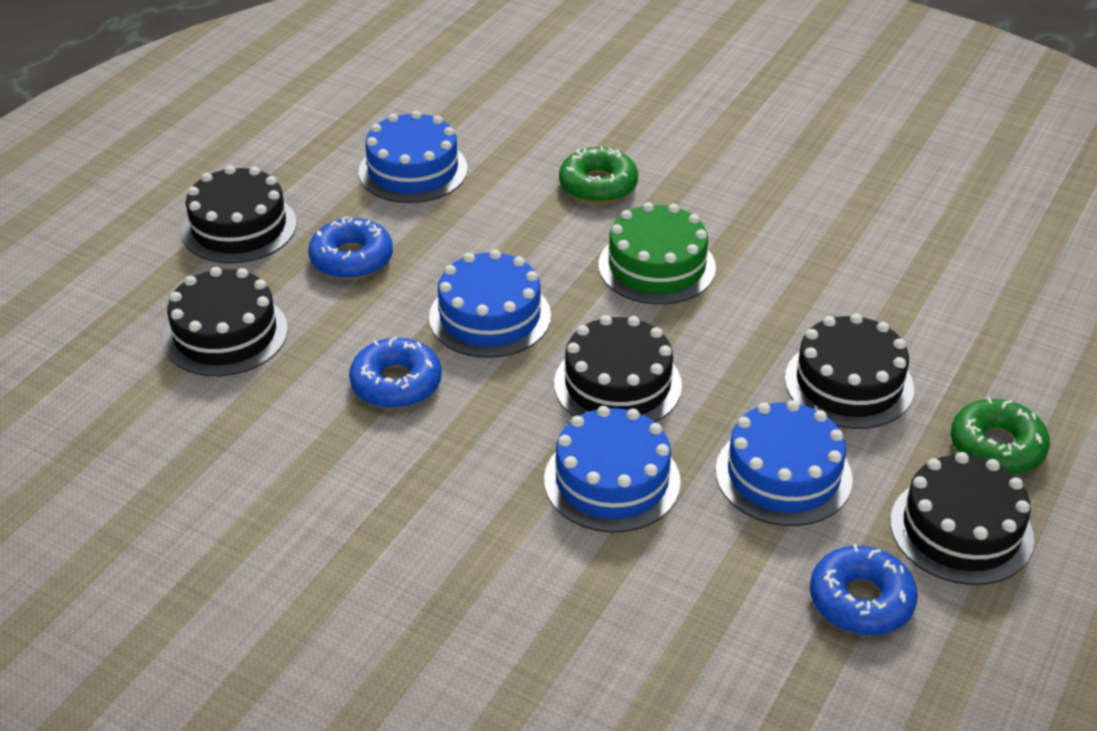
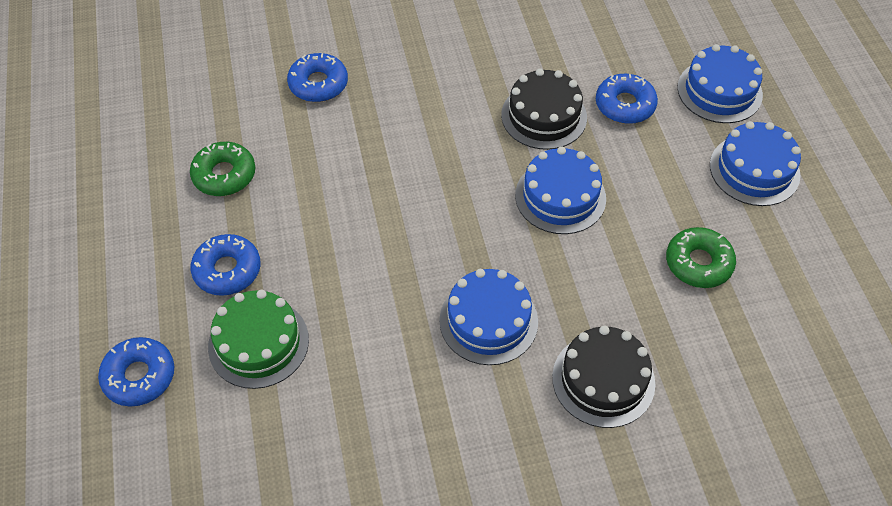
black cake: 5 -> 2
blue donut: 3 -> 4

